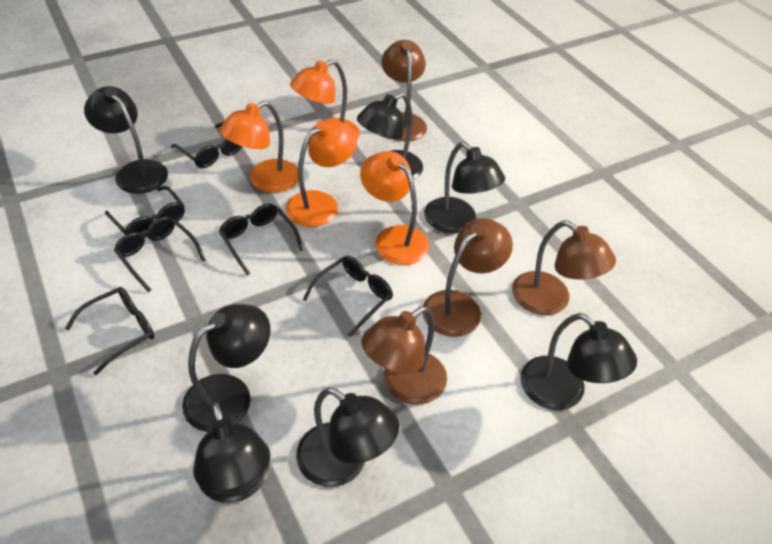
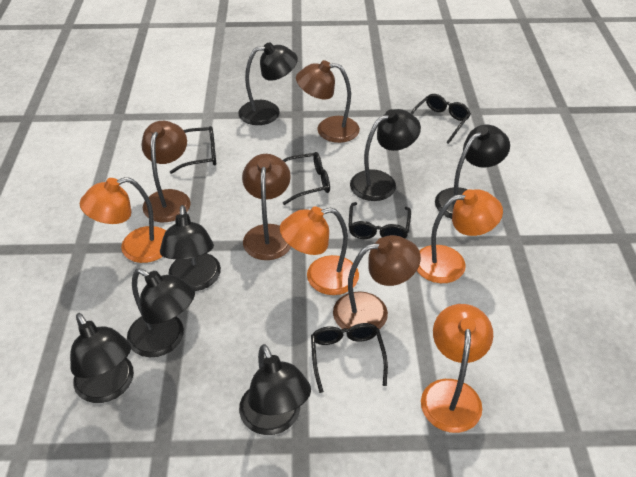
black glasses: 6 -> 5

